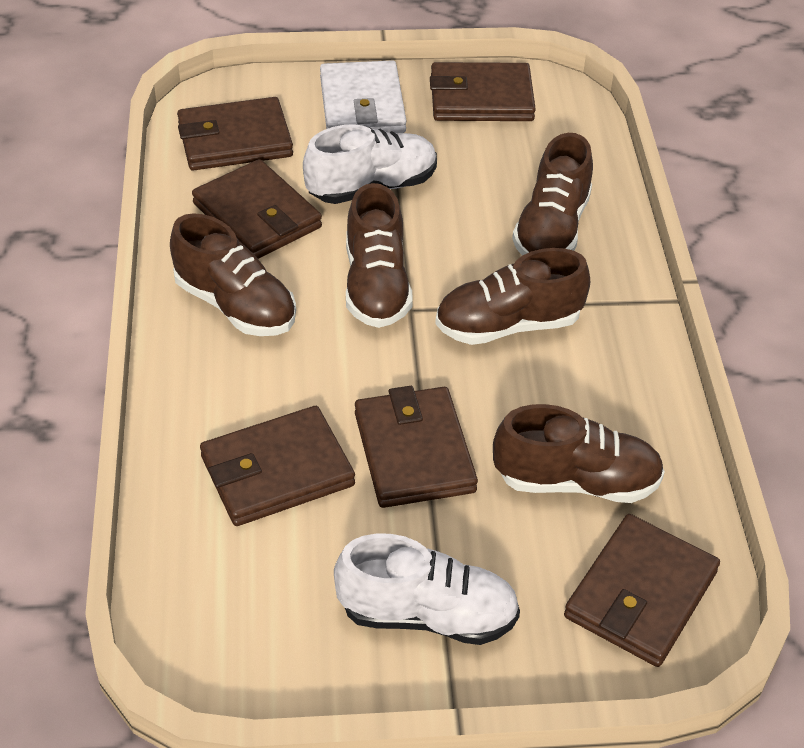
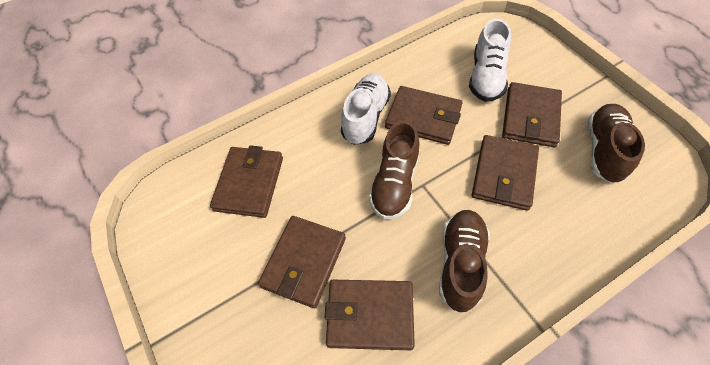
brown shoe: 5 -> 3
white wallet: 1 -> 0

